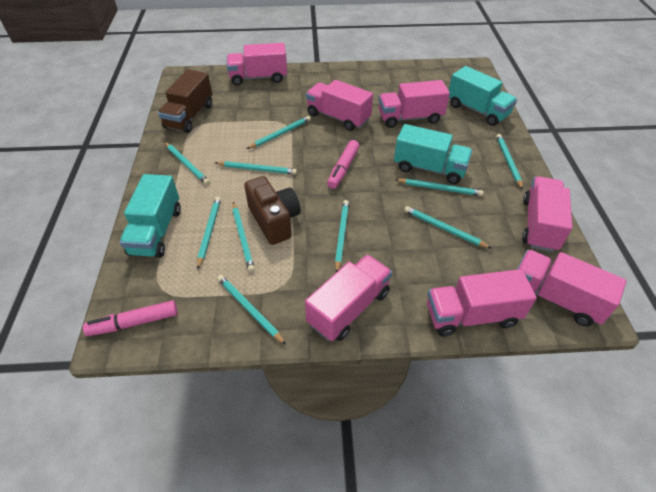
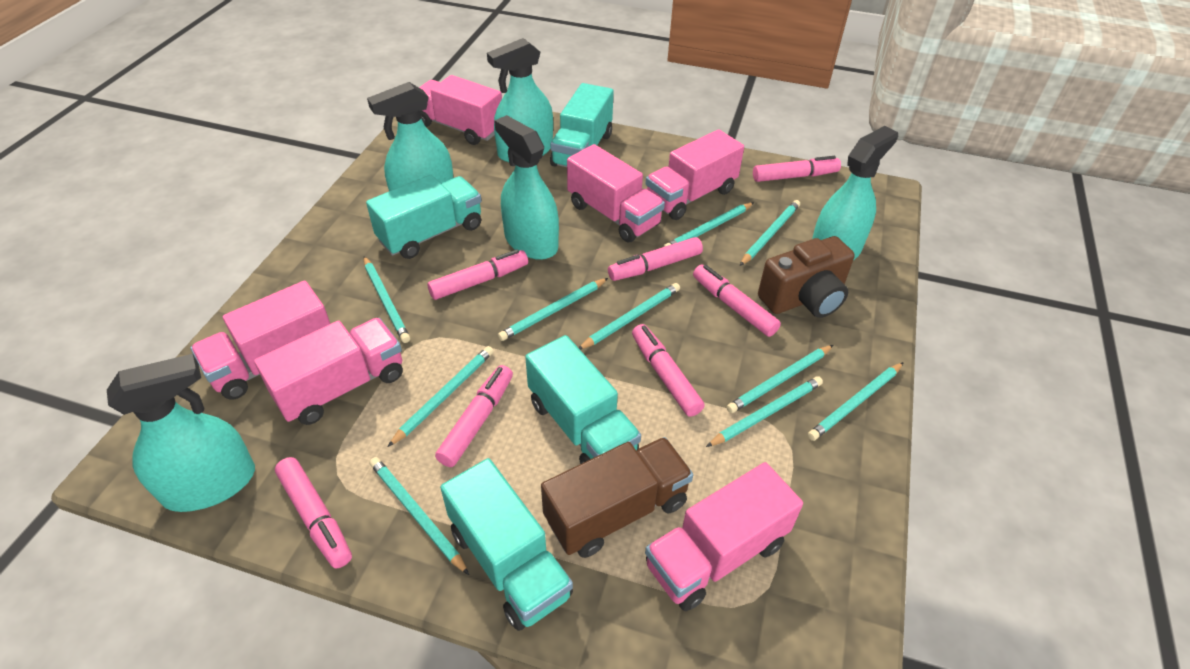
pink marker: 2 -> 7
pink truck: 7 -> 6
turquoise spray bottle: 0 -> 5
turquoise truck: 3 -> 4

